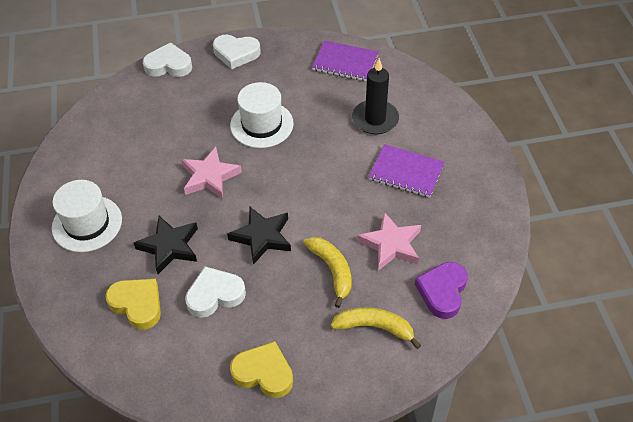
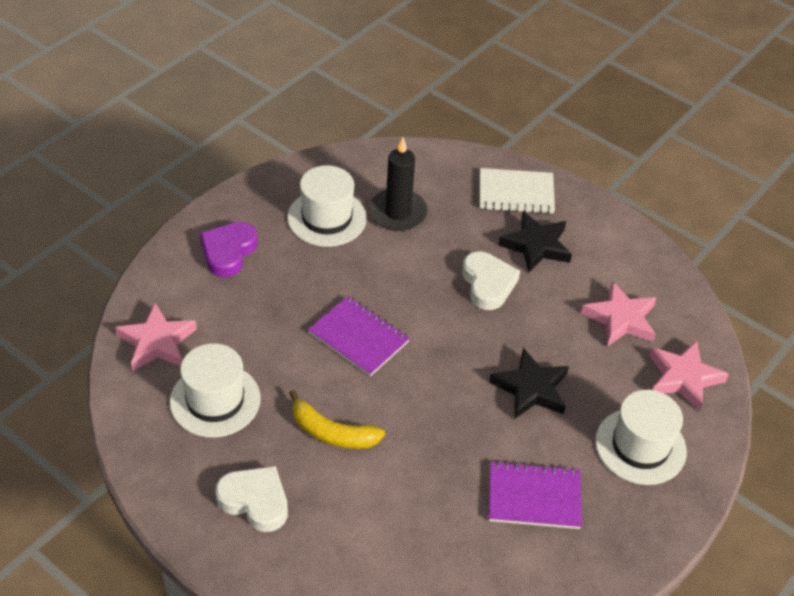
pink star: 2 -> 3
white hat: 2 -> 3
white heart: 3 -> 2
white notebook: 0 -> 1
yellow banana: 2 -> 1
yellow heart: 2 -> 0

